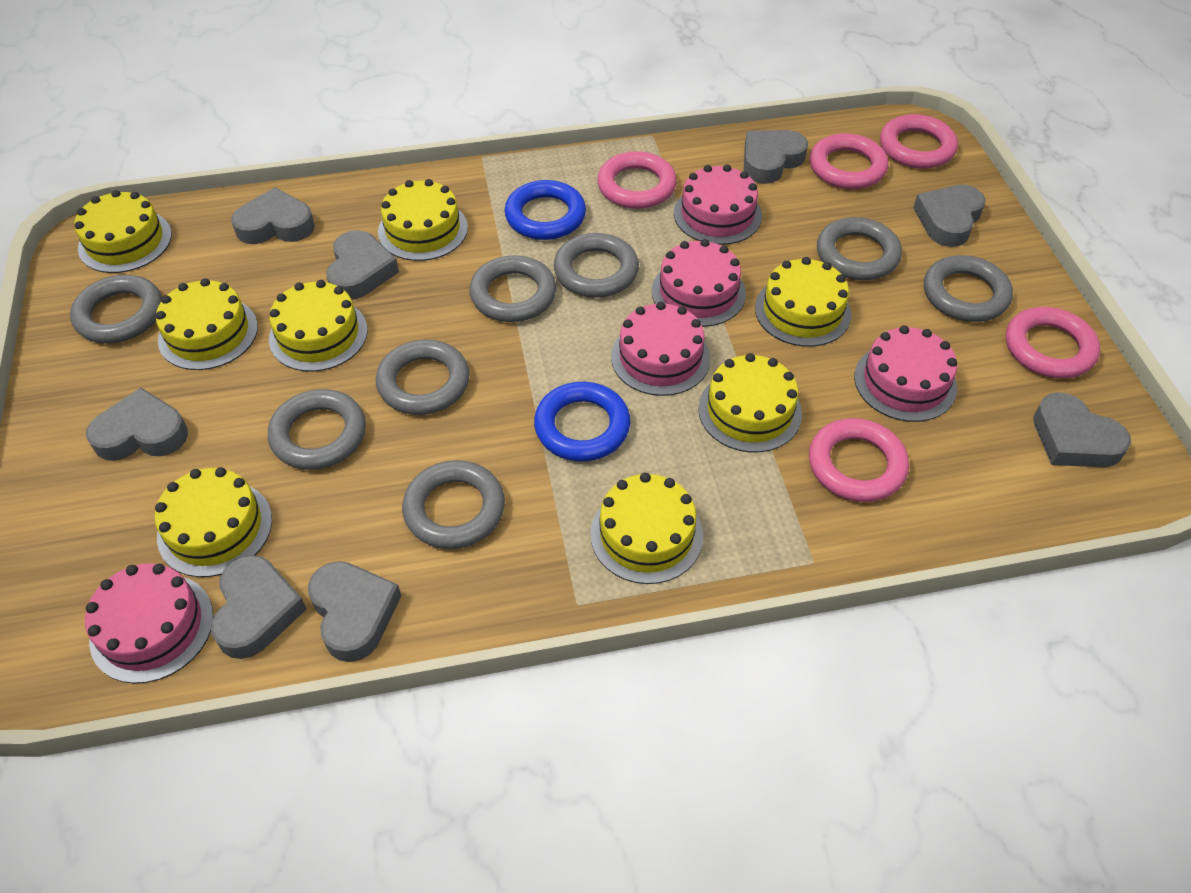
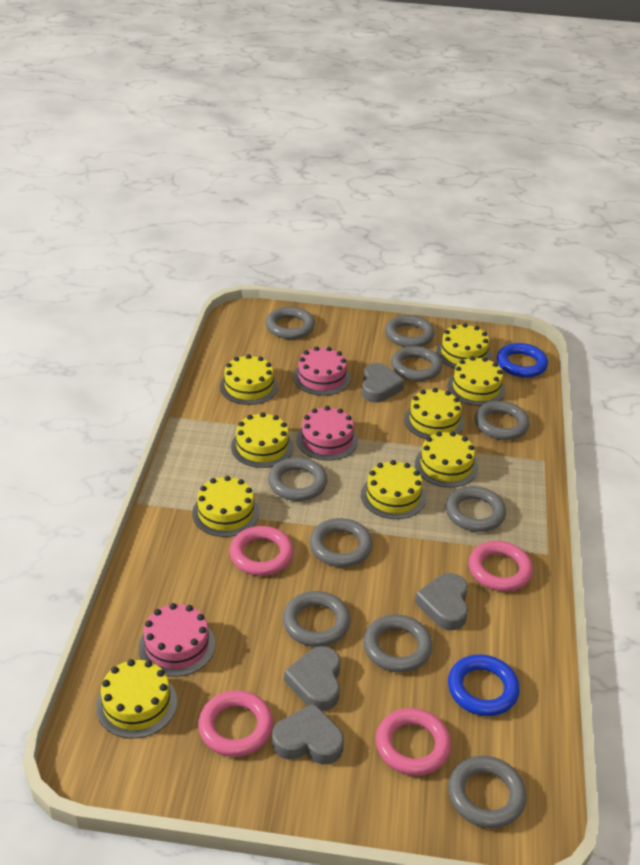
grey heart: 8 -> 4
grey ring: 8 -> 10
pink cake: 5 -> 3
pink ring: 5 -> 4
yellow cake: 8 -> 9

